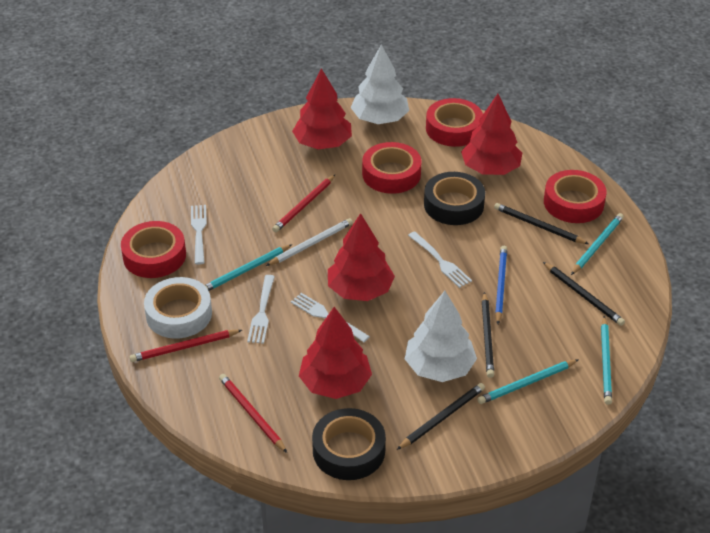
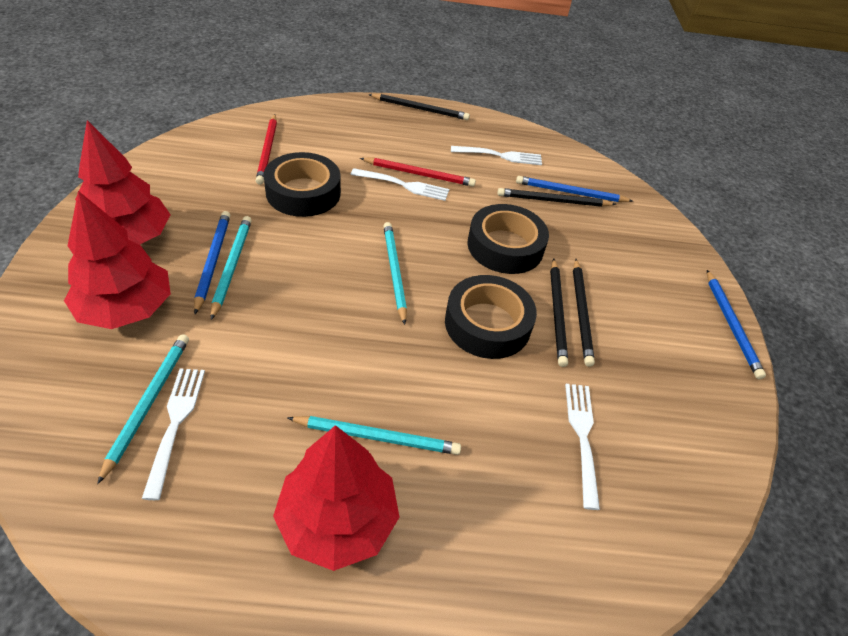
black tape: 2 -> 3
blue pencil: 1 -> 3
red pencil: 3 -> 2
red tape: 4 -> 0
red tree: 4 -> 3
white pencil: 1 -> 0
white tape: 1 -> 0
white tree: 2 -> 0

